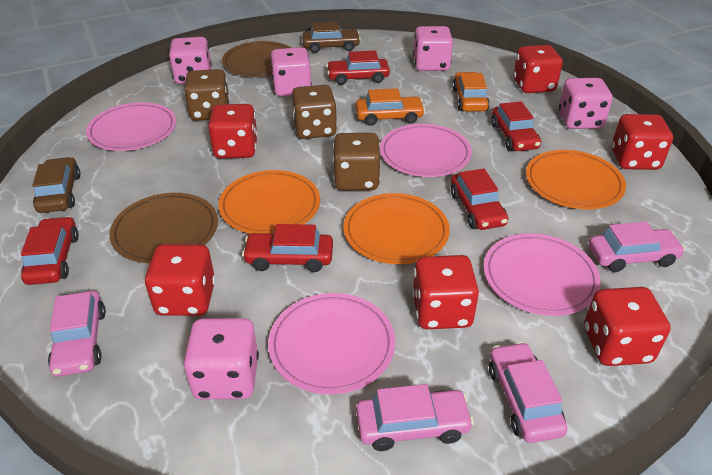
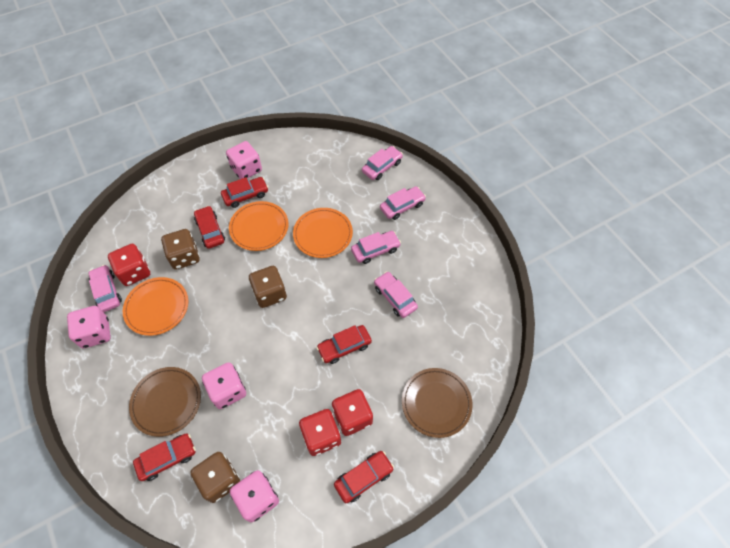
brown car: 2 -> 0
orange car: 2 -> 0
pink car: 4 -> 5
pink dice: 5 -> 4
pink plate: 4 -> 0
red dice: 6 -> 3

